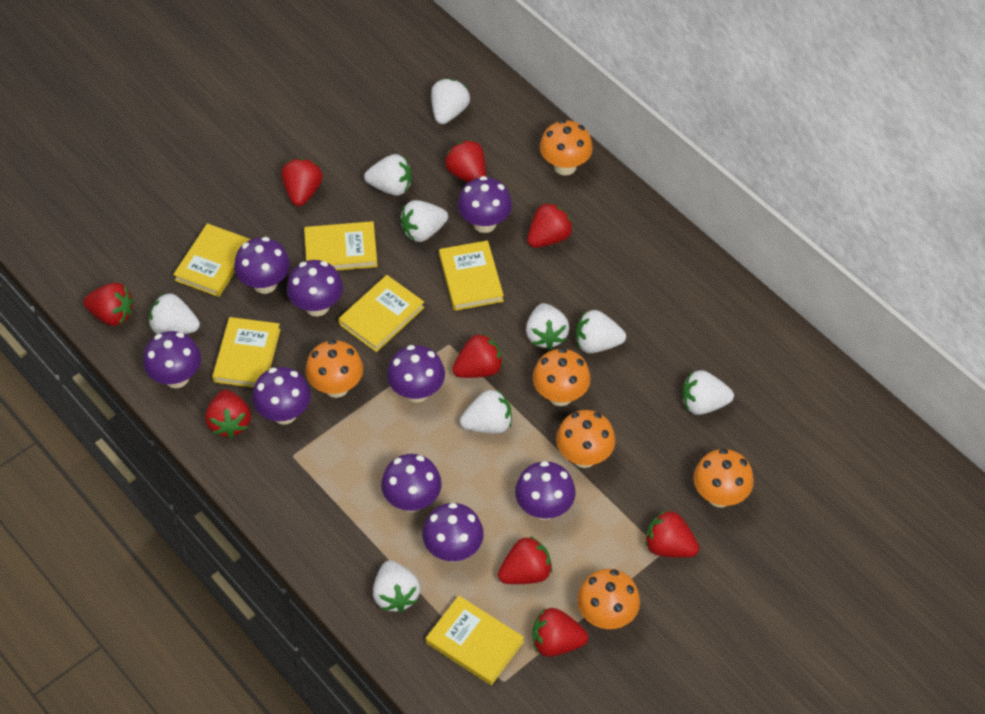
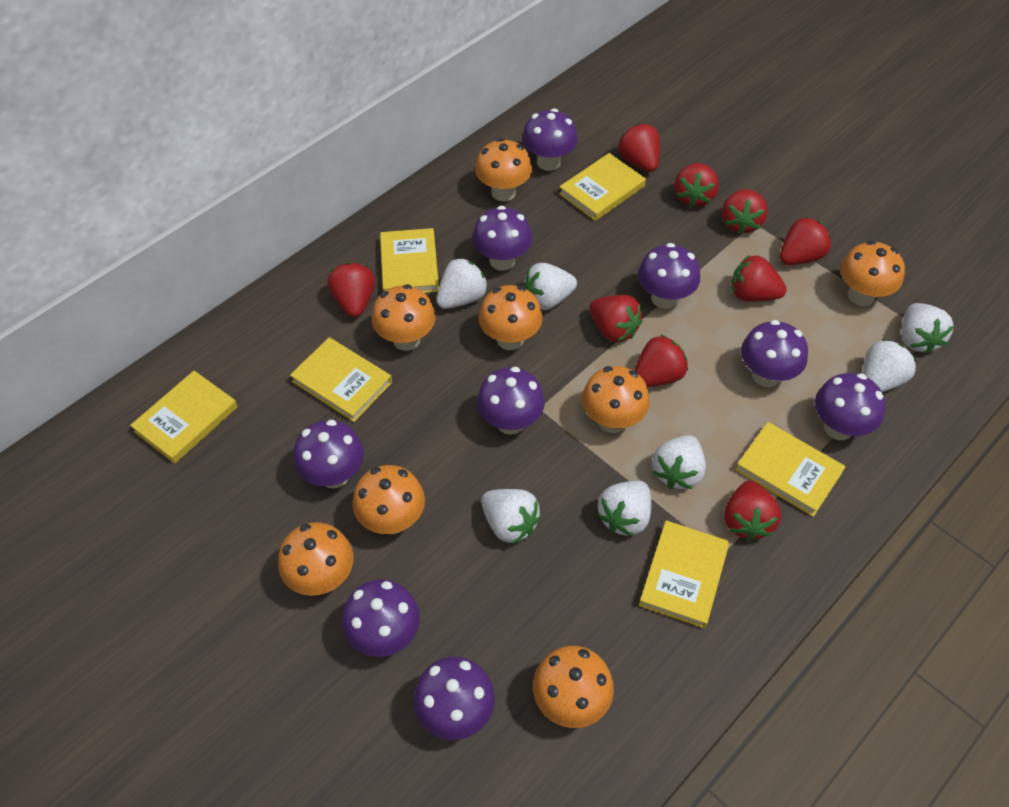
orange mushroom: 6 -> 8
white strawberry: 9 -> 7

